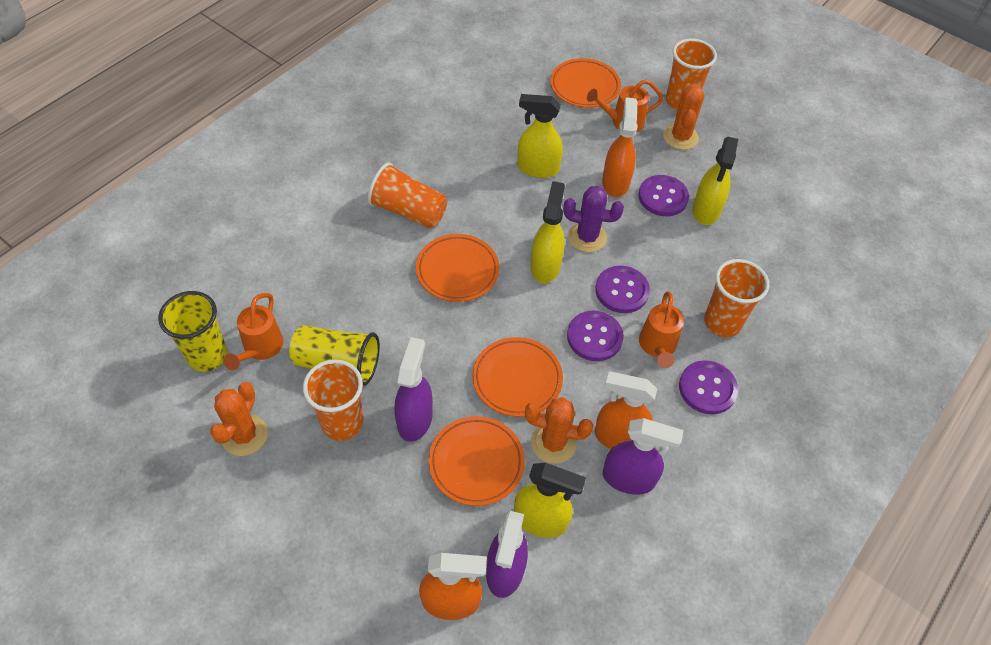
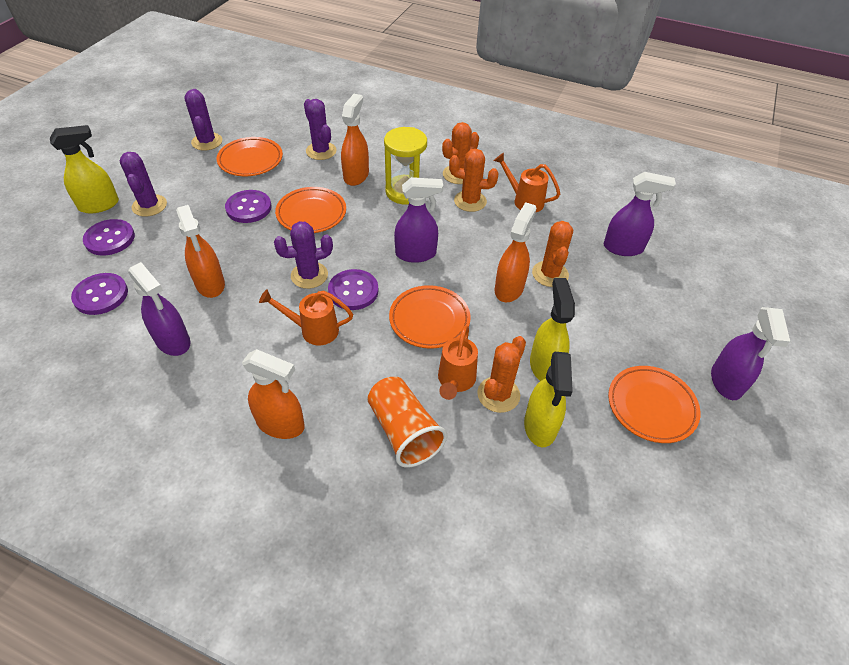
orange cactus: 3 -> 4
orange cup: 4 -> 1
orange spray bottle: 3 -> 4
purple cactus: 1 -> 4
purple spray bottle: 3 -> 4
yellow cup: 2 -> 0
yellow hourglass: 0 -> 1
yellow spray bottle: 4 -> 3

